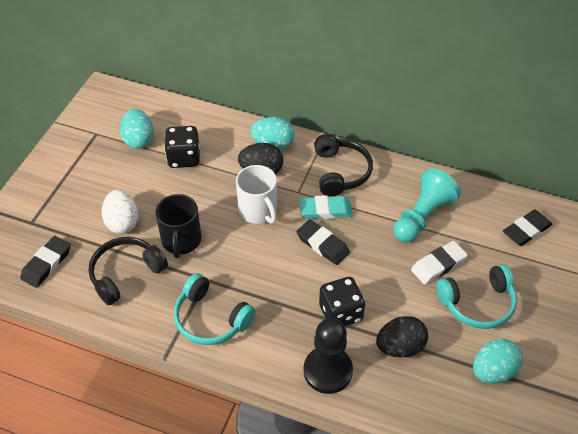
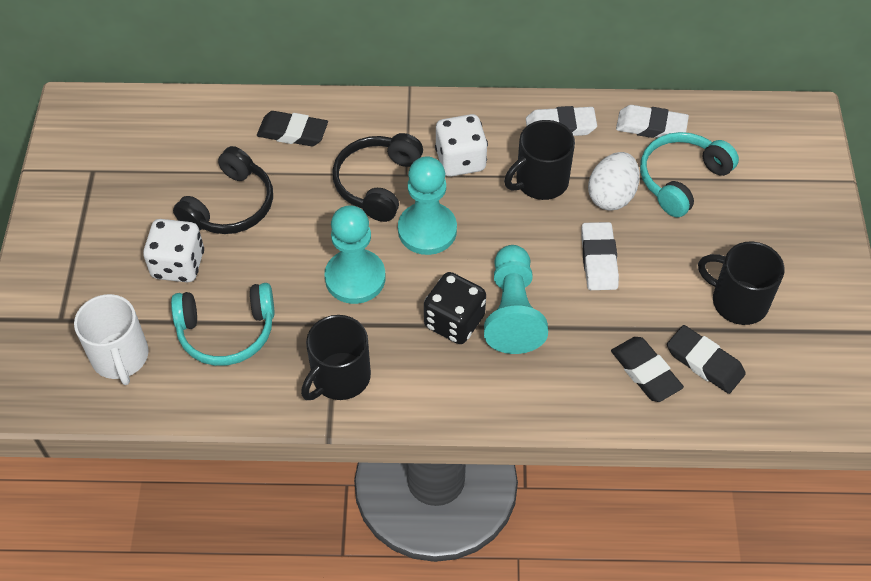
black dice: 2 -> 1
black egg: 2 -> 0
black mug: 1 -> 3
black pawn: 1 -> 0
turquoise egg: 3 -> 0
turquoise eraser: 1 -> 0
turquoise pawn: 1 -> 3
white dice: 0 -> 2
white eraser: 1 -> 3

